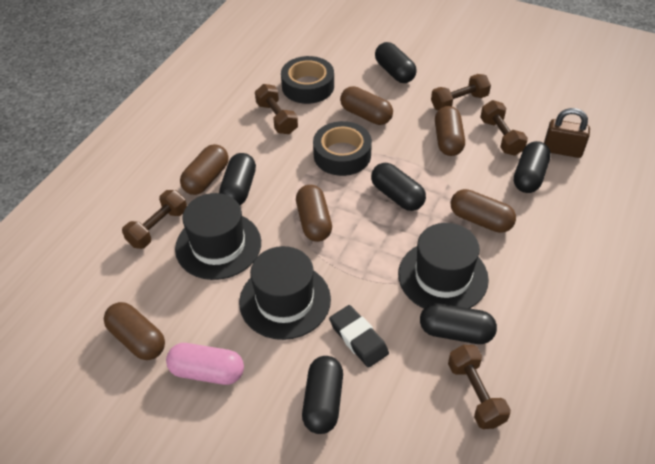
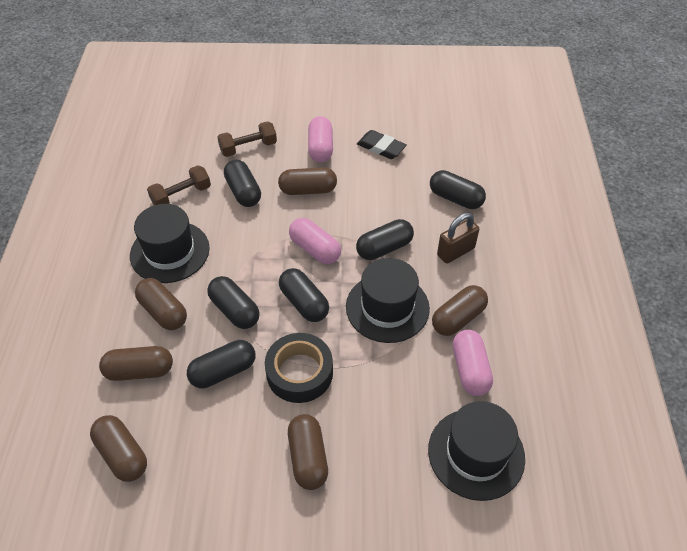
black tape: 2 -> 1
brown dumbbell: 5 -> 2
pink capsule: 1 -> 3

